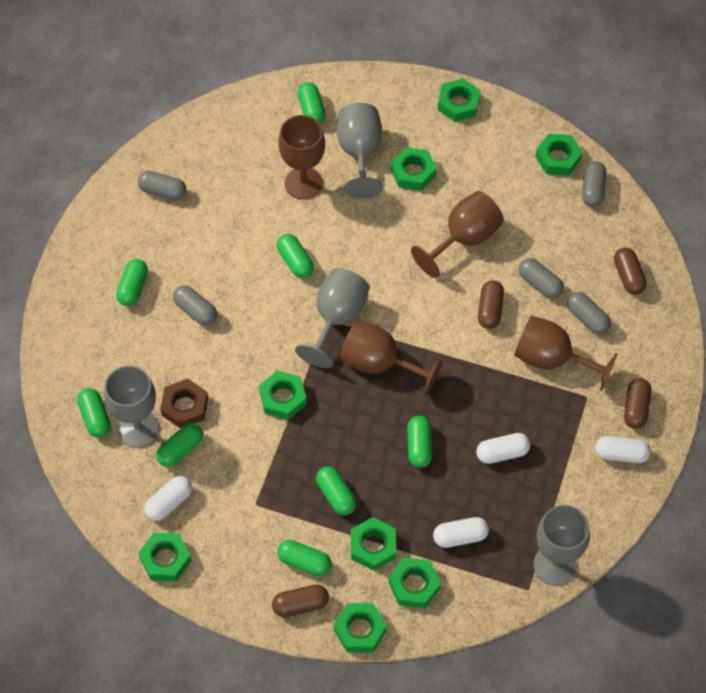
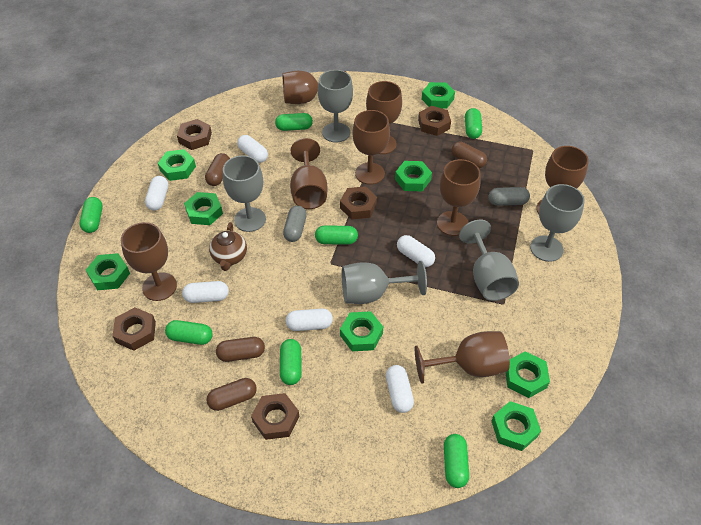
brown goblet: 4 -> 8
brown nut: 1 -> 5
brown teapot: 0 -> 1
green capsule: 8 -> 7
grey capsule: 5 -> 2
grey goblet: 4 -> 5
white capsule: 4 -> 6

